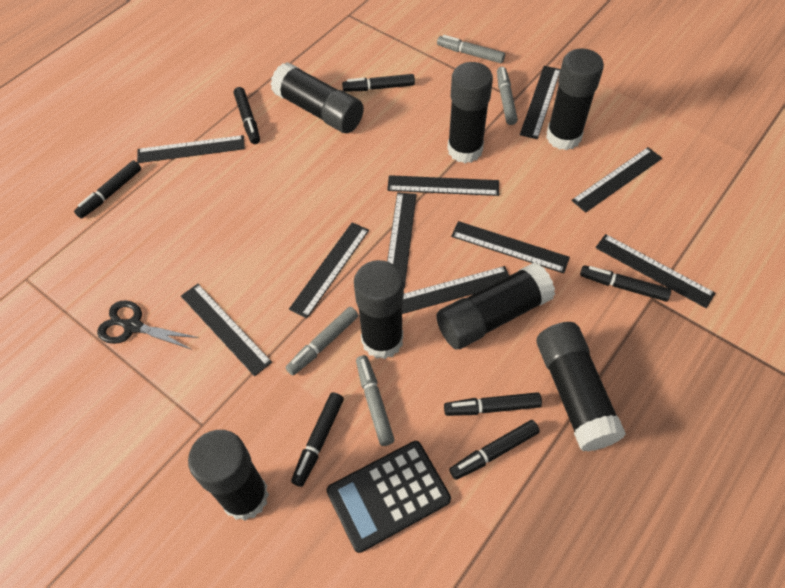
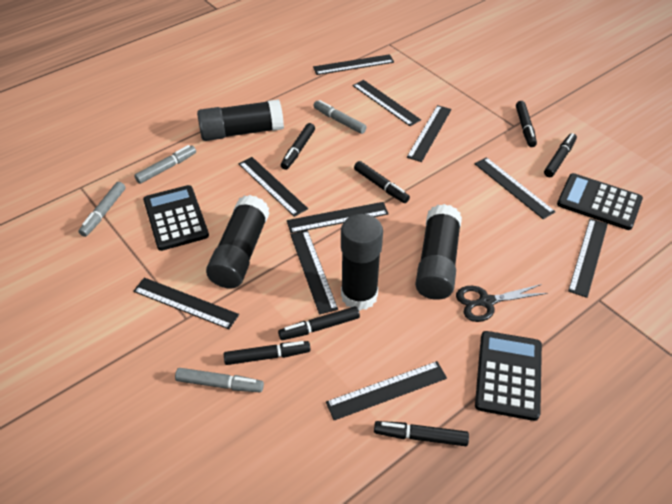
black calculator: 1 -> 3
black glue stick: 7 -> 4

